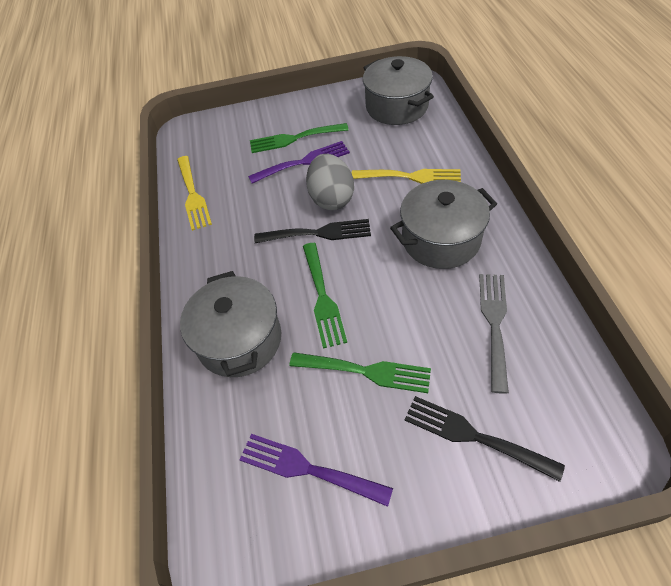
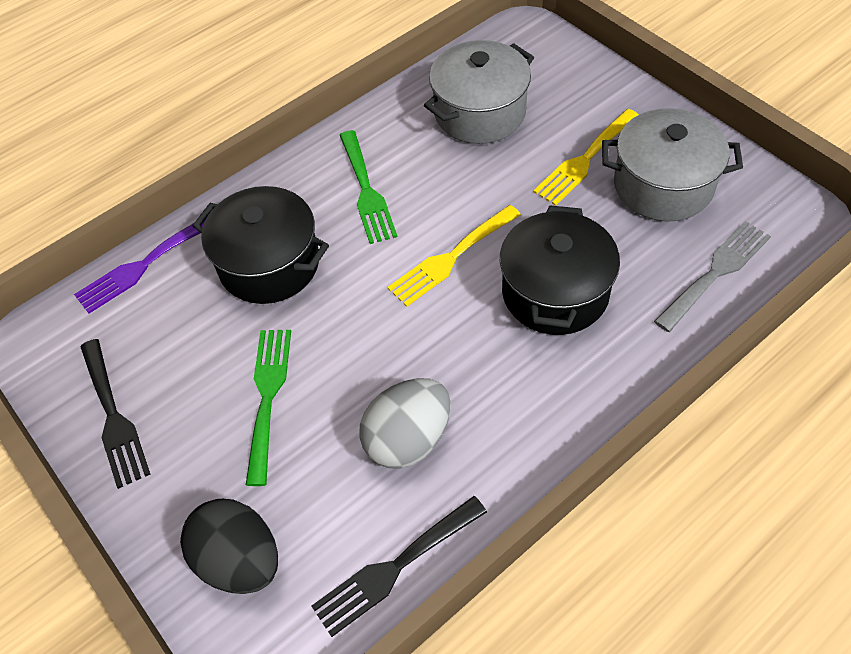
black egg: 0 -> 1
black pot: 0 -> 2
green fork: 3 -> 2
grey pot: 3 -> 2
purple fork: 2 -> 1

